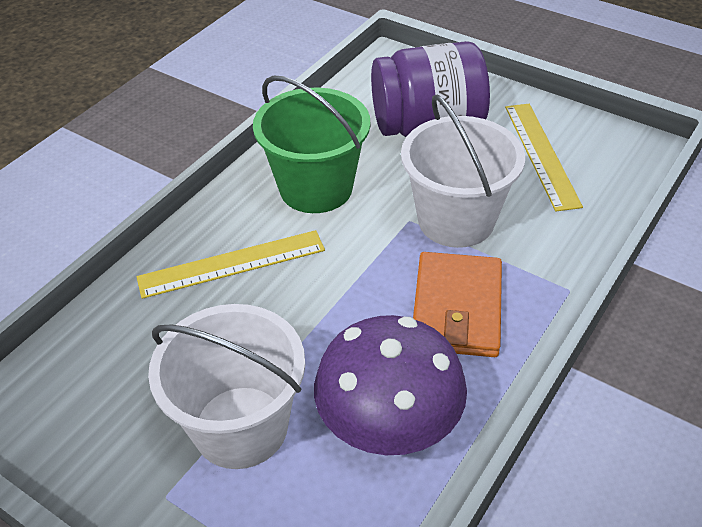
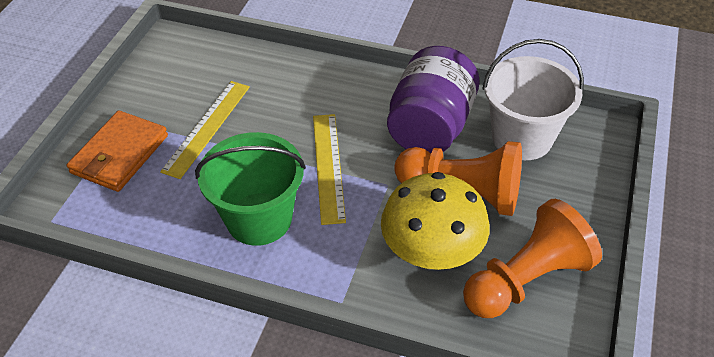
orange pawn: 0 -> 2
purple mushroom: 1 -> 0
white bucket: 2 -> 1
yellow mushroom: 0 -> 1

